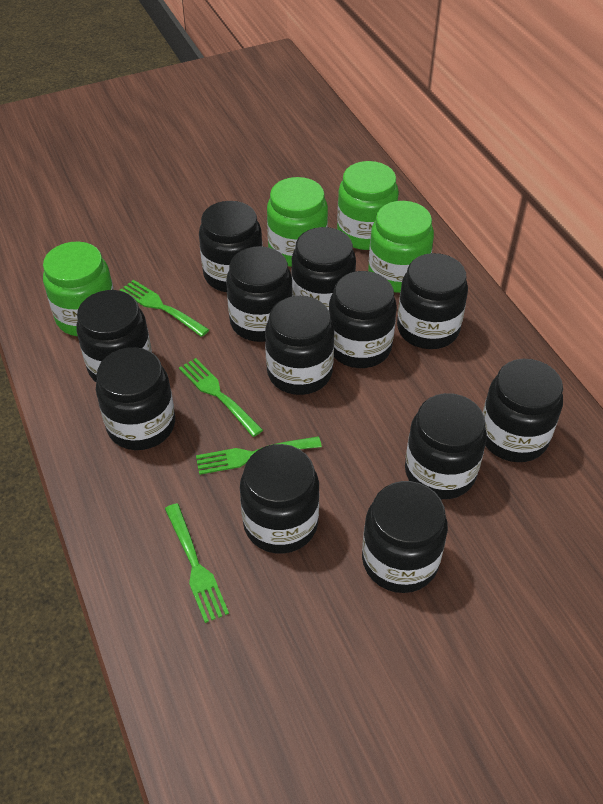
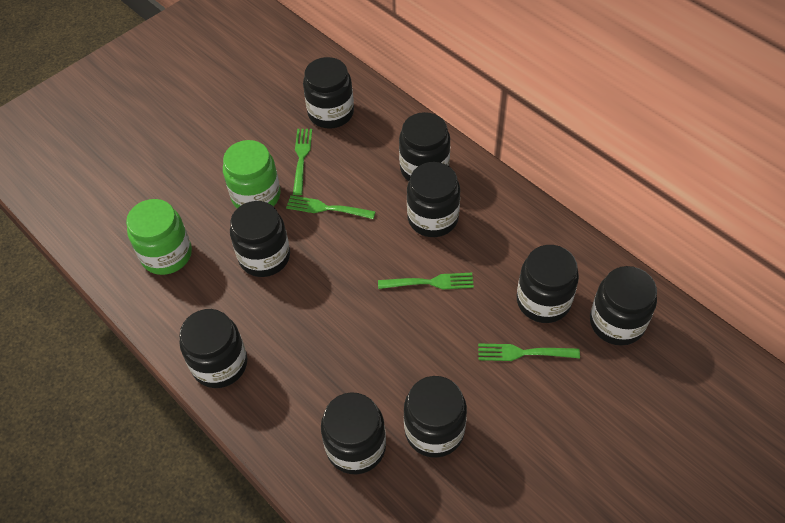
black jar: 12 -> 9
green jar: 4 -> 2

